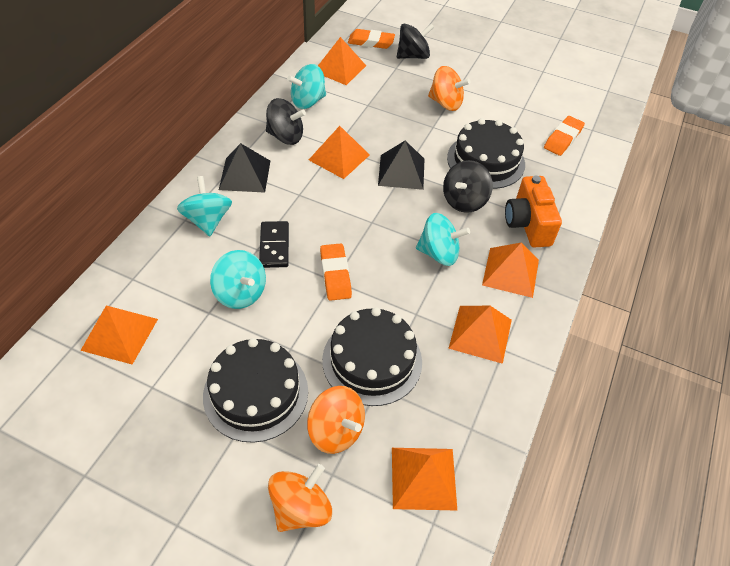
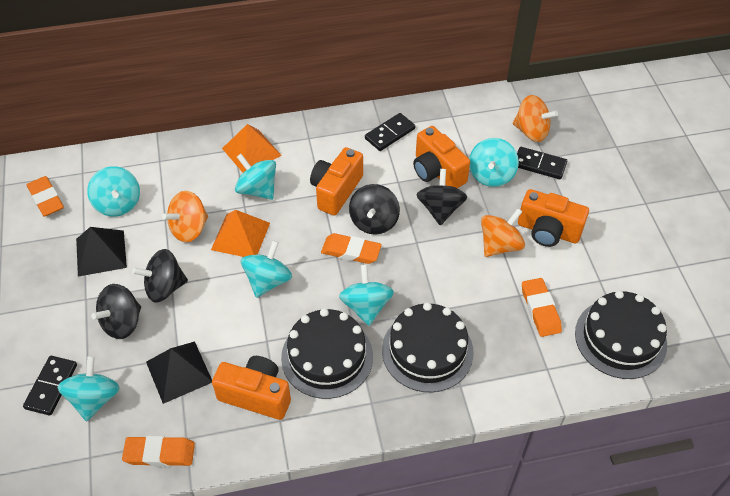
black domino: 1 -> 3
black spinning top: 3 -> 4
orange camera: 1 -> 4
orange eraser: 3 -> 4
orange pyramid: 6 -> 2
turquoise spinning top: 4 -> 6

